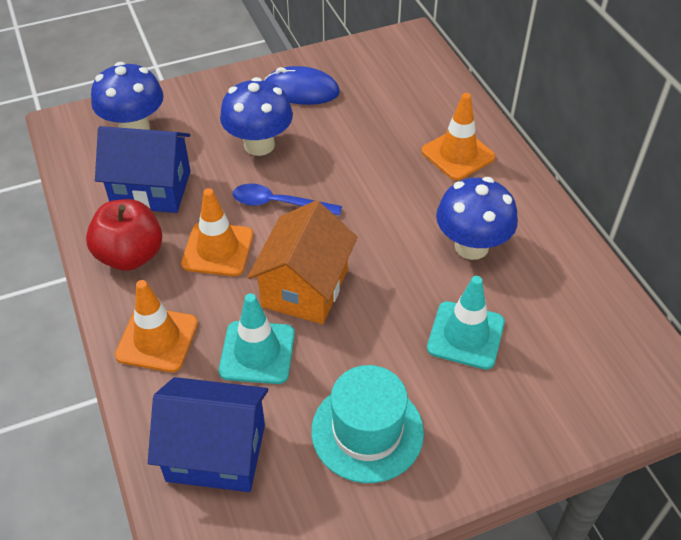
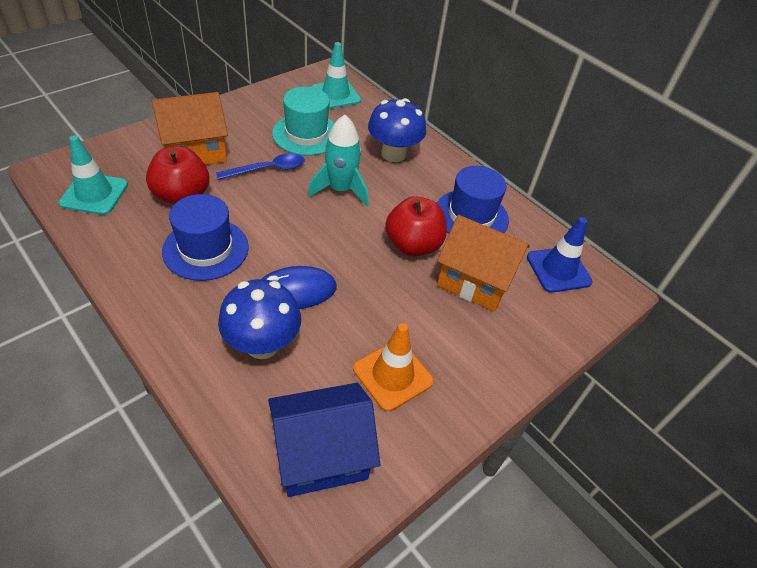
blue hat: 0 -> 2
blue house: 2 -> 1
blue mushroom: 3 -> 2
blue traffic cone: 0 -> 1
orange house: 1 -> 2
orange traffic cone: 3 -> 1
red apple: 1 -> 2
turquoise rocket: 0 -> 1

